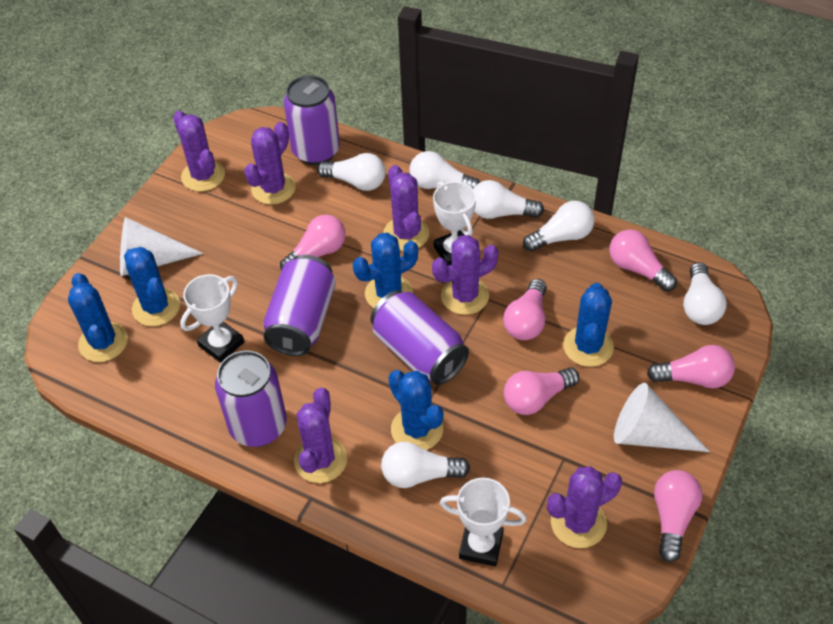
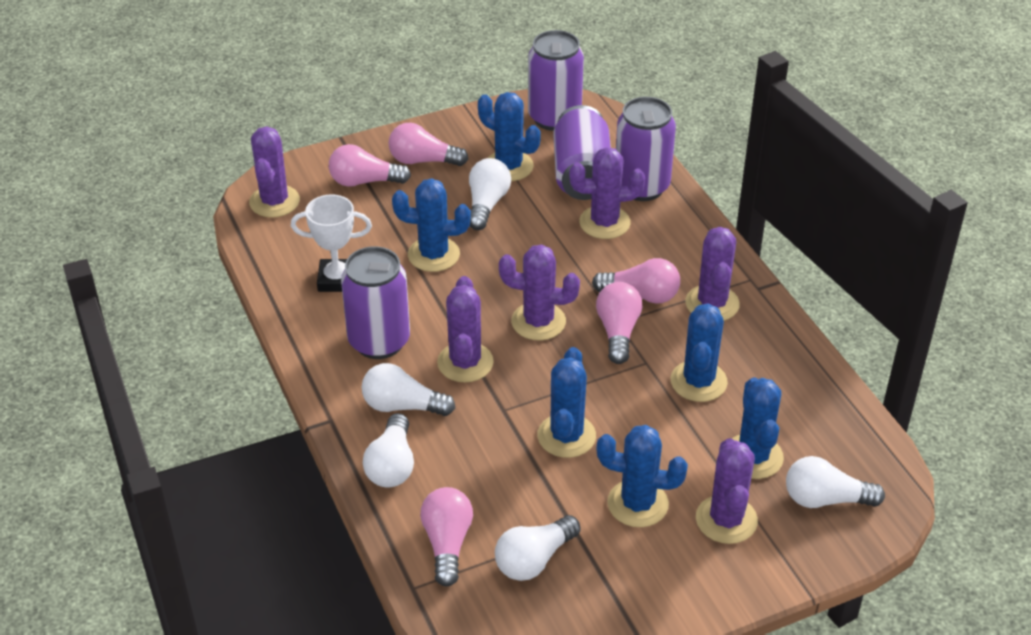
blue cactus: 5 -> 6
pink light bulb: 6 -> 5
white cone: 2 -> 0
white light bulb: 6 -> 5
white trophy: 3 -> 1

